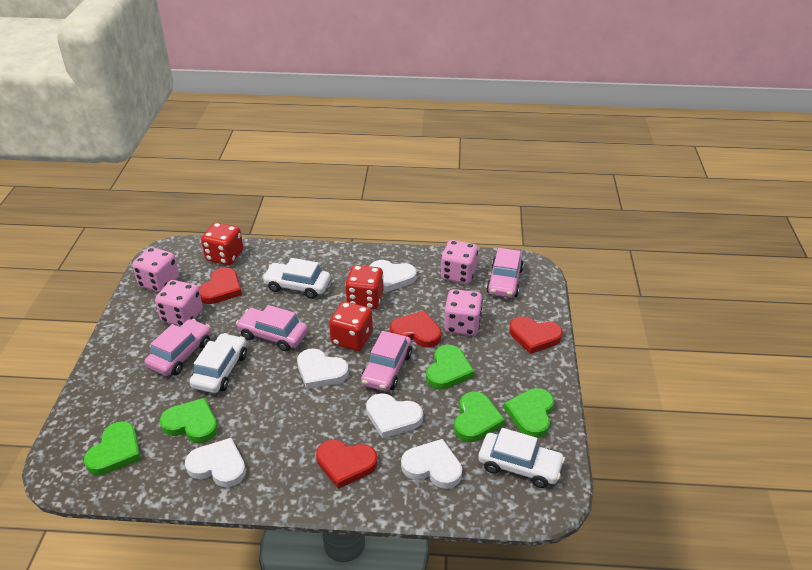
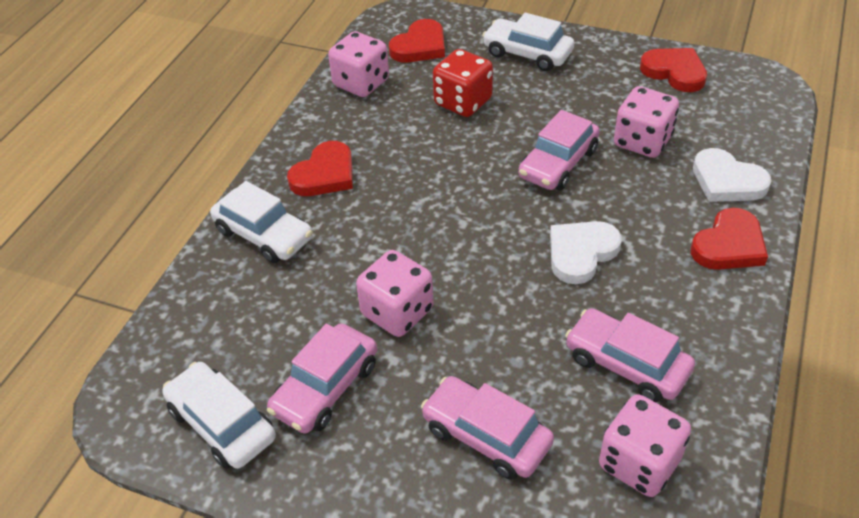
green heart: 5 -> 0
red dice: 3 -> 1
white heart: 5 -> 2

